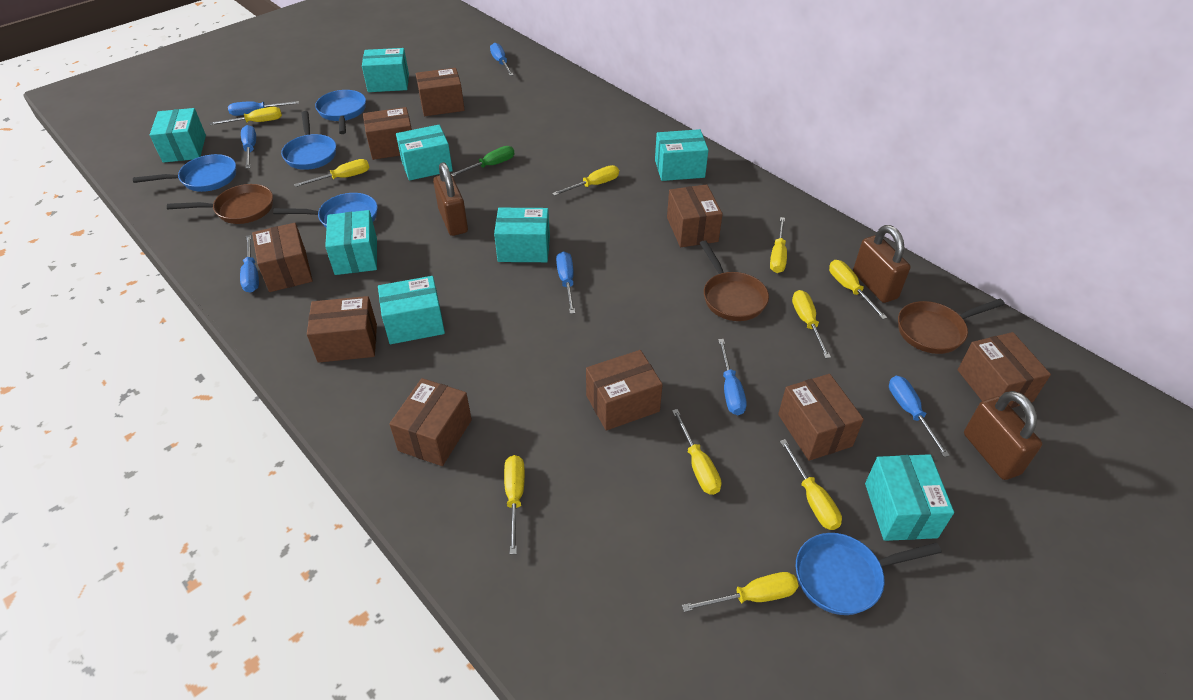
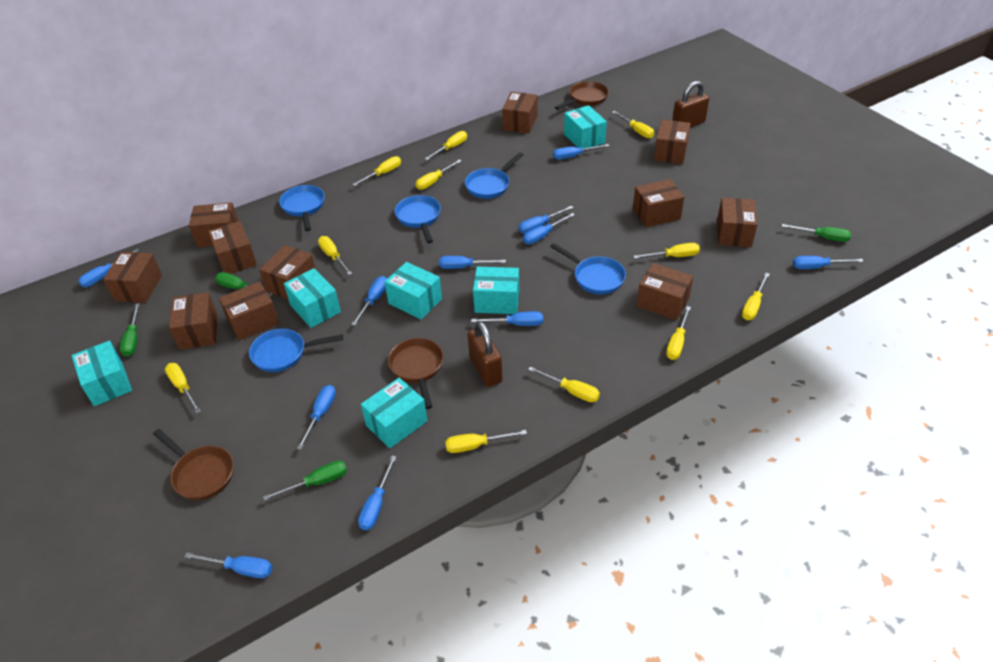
blue screwdriver: 7 -> 11
brown box: 9 -> 11
brown padlock: 3 -> 2
green screwdriver: 1 -> 4
turquoise box: 8 -> 6
yellow screwdriver: 10 -> 11

